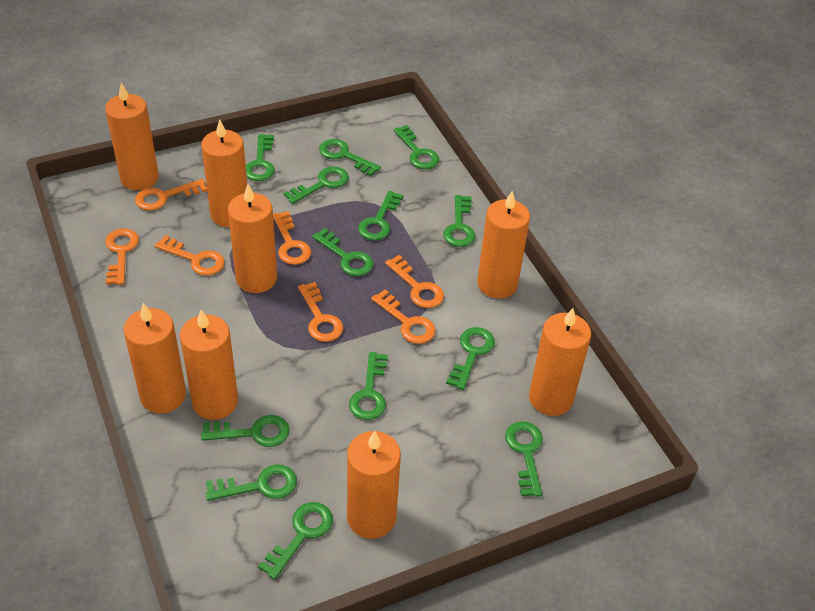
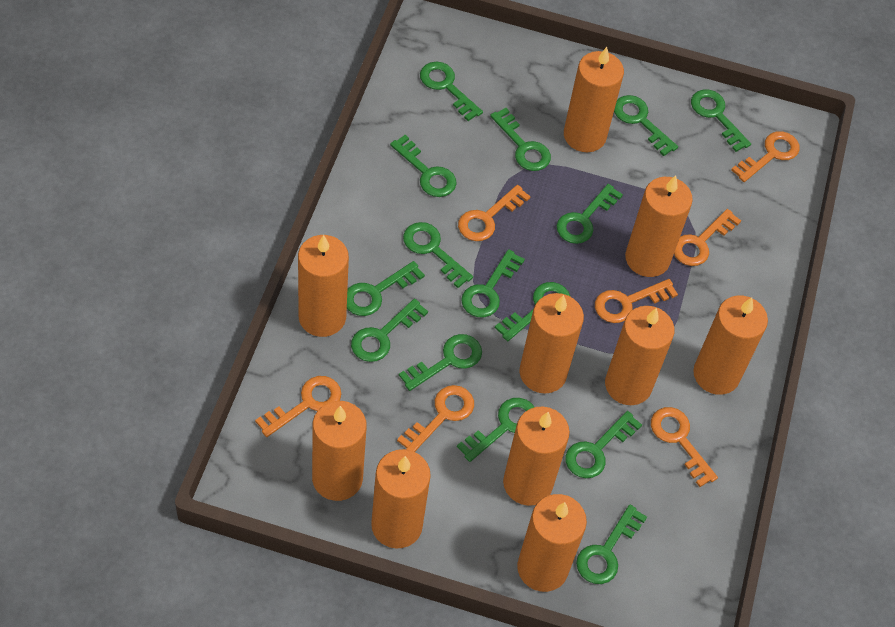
green key: 13 -> 15
orange candle: 8 -> 10

